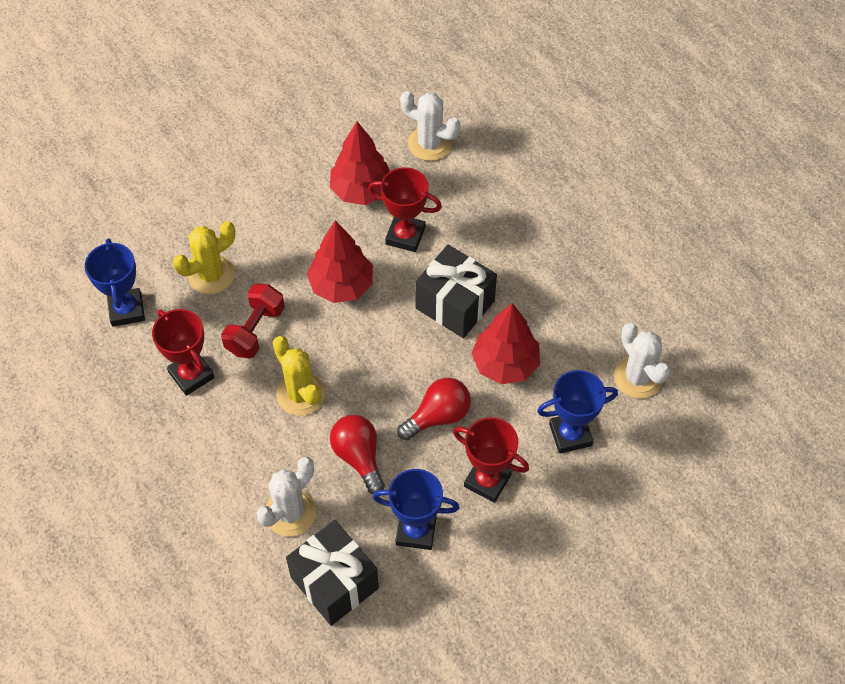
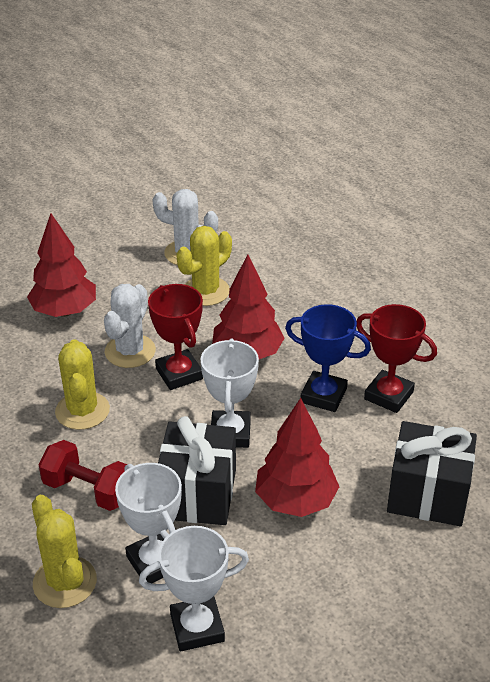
blue trophy: 3 -> 1
red light bulb: 2 -> 0
red trophy: 3 -> 2
white cactus: 3 -> 2
white trophy: 0 -> 3
yellow cactus: 2 -> 3

